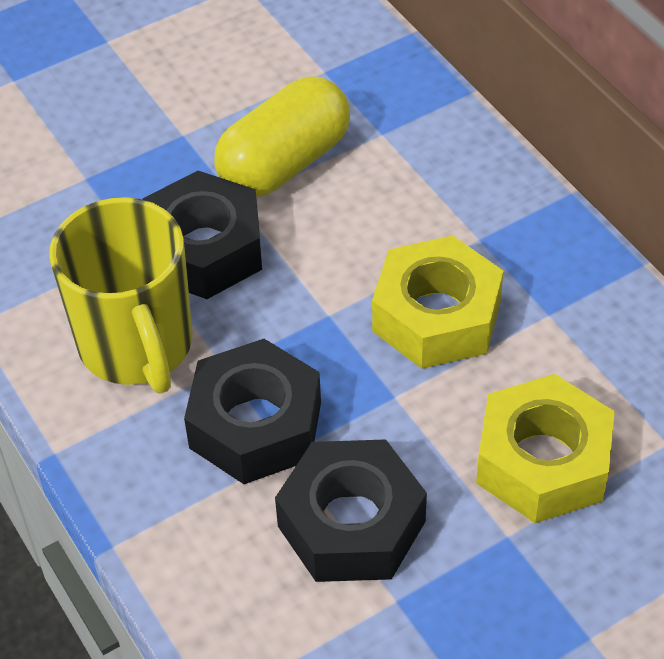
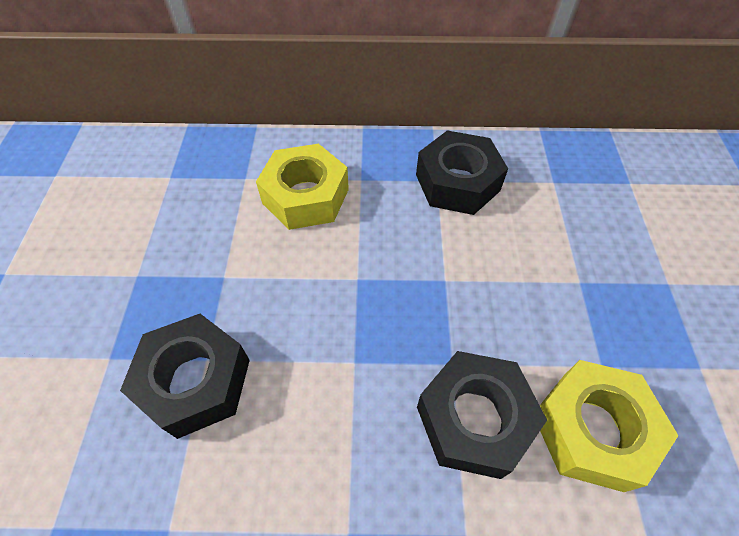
yellow capsule: 1 -> 0
yellow mug: 1 -> 0

